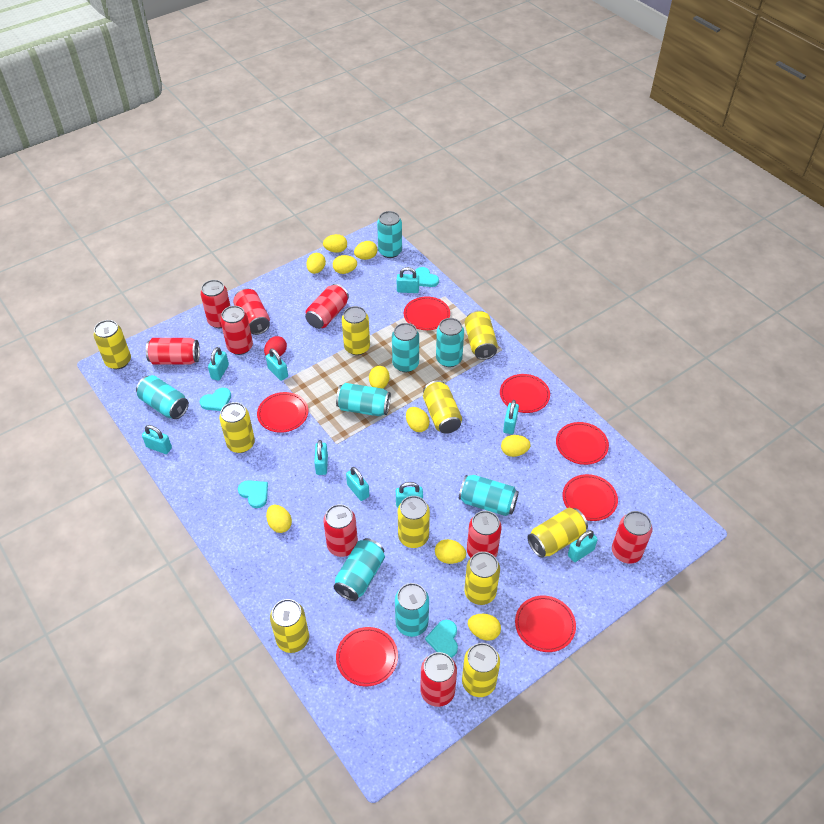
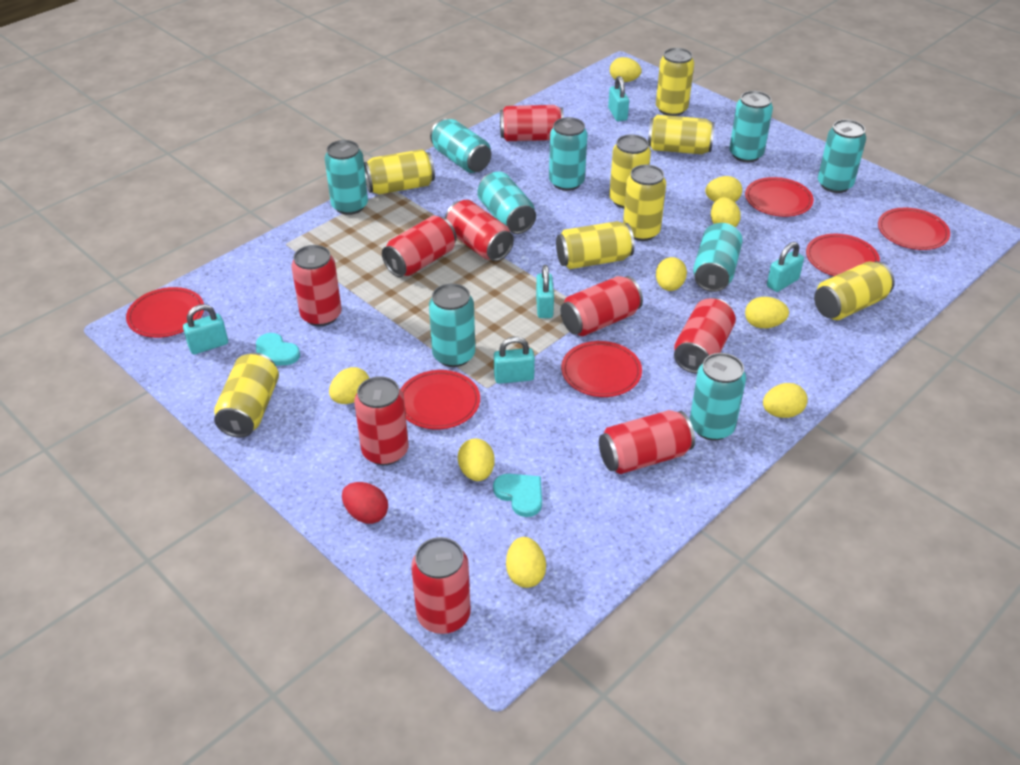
red plate: 7 -> 6
turquoise can: 8 -> 9
turquoise heart: 4 -> 2
turquoise padlock: 9 -> 5
yellow can: 10 -> 8
yellow egg: 10 -> 9

